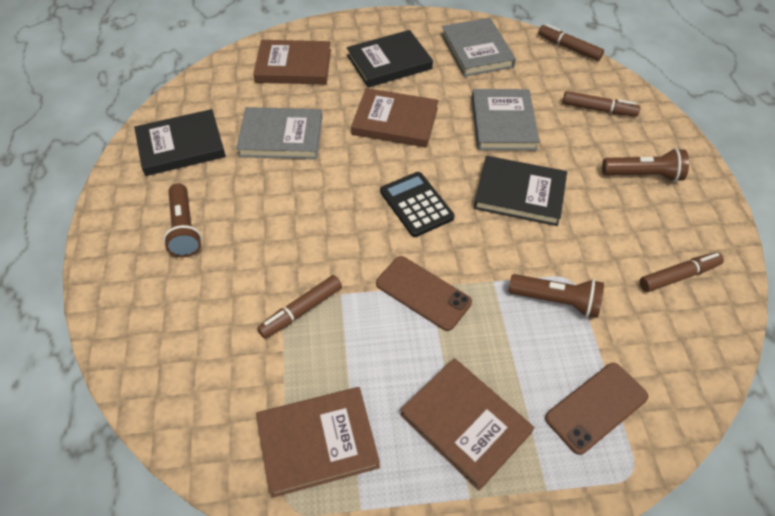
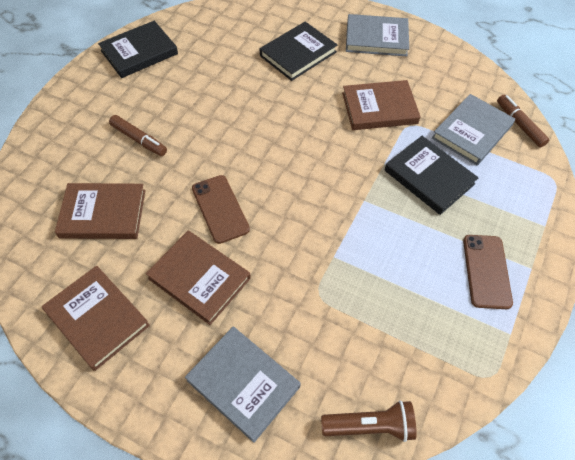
black calculator: 1 -> 0
brown flashlight: 3 -> 1
brown marker: 4 -> 2

